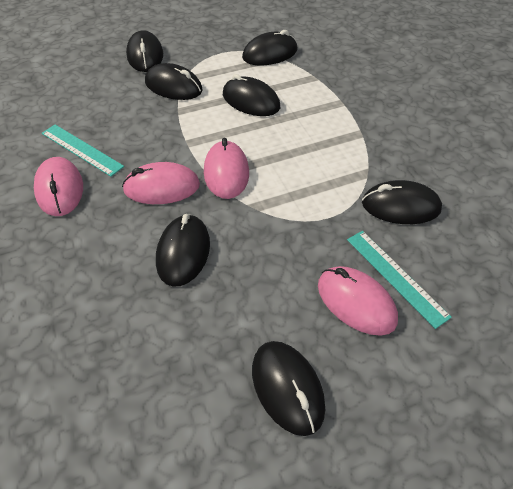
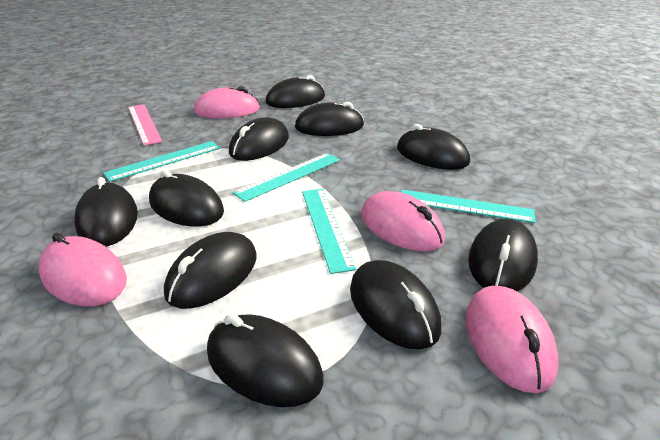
black mouse: 7 -> 10
pink ruler: 0 -> 1
turquoise ruler: 2 -> 4

